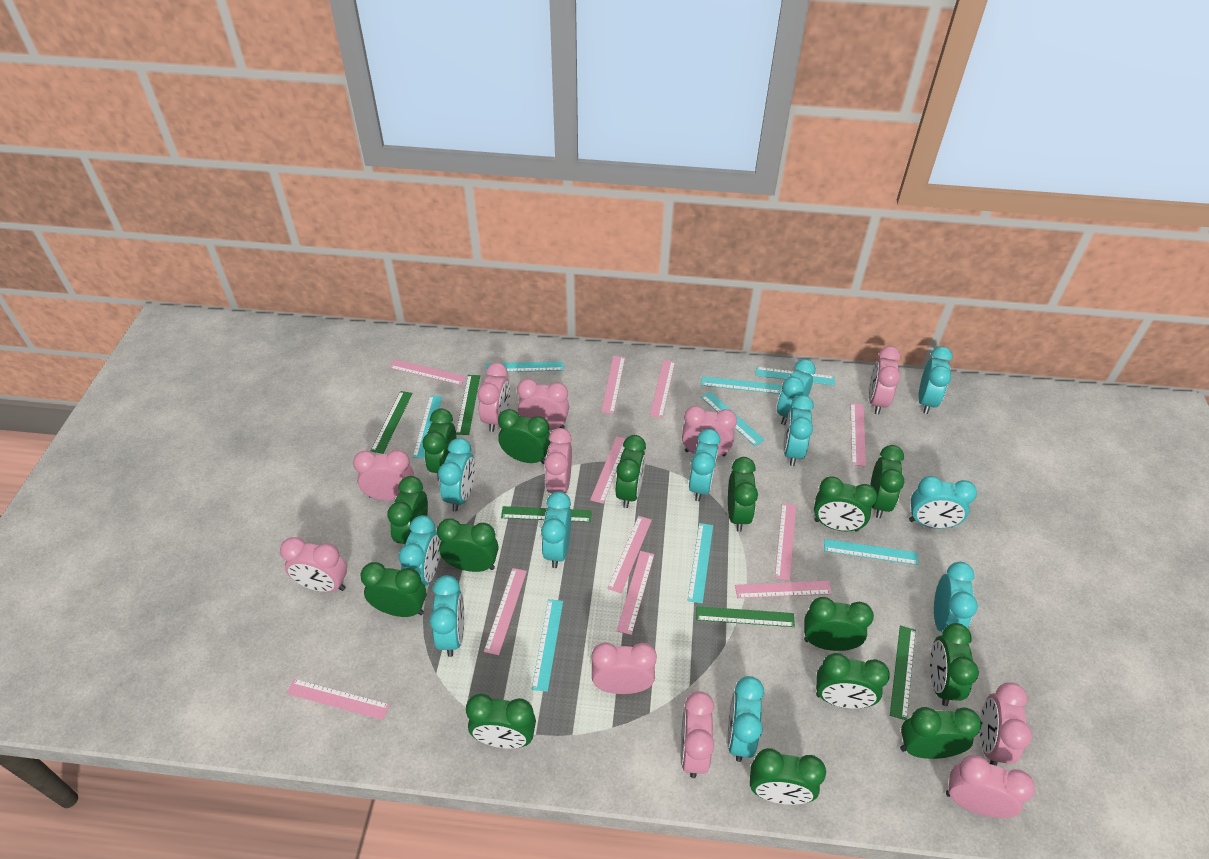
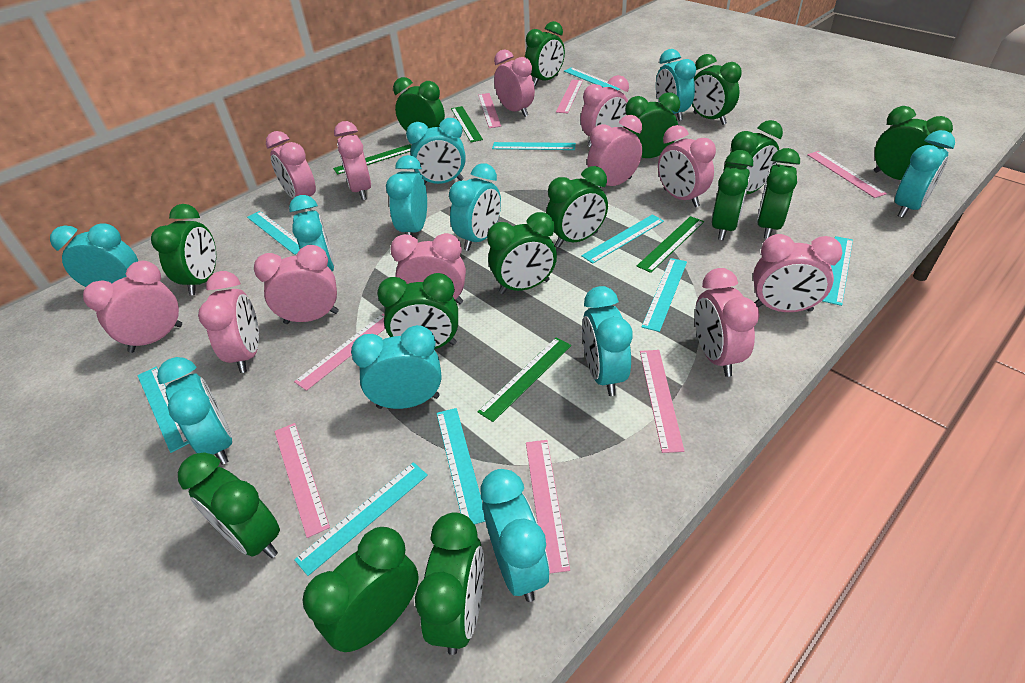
green ruler: 5 -> 4
pink clock: 11 -> 12
pink ruler: 11 -> 7
turquoise ruler: 8 -> 9

